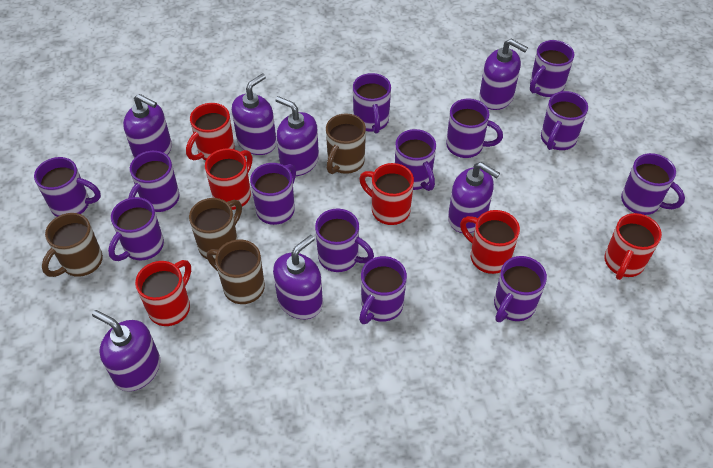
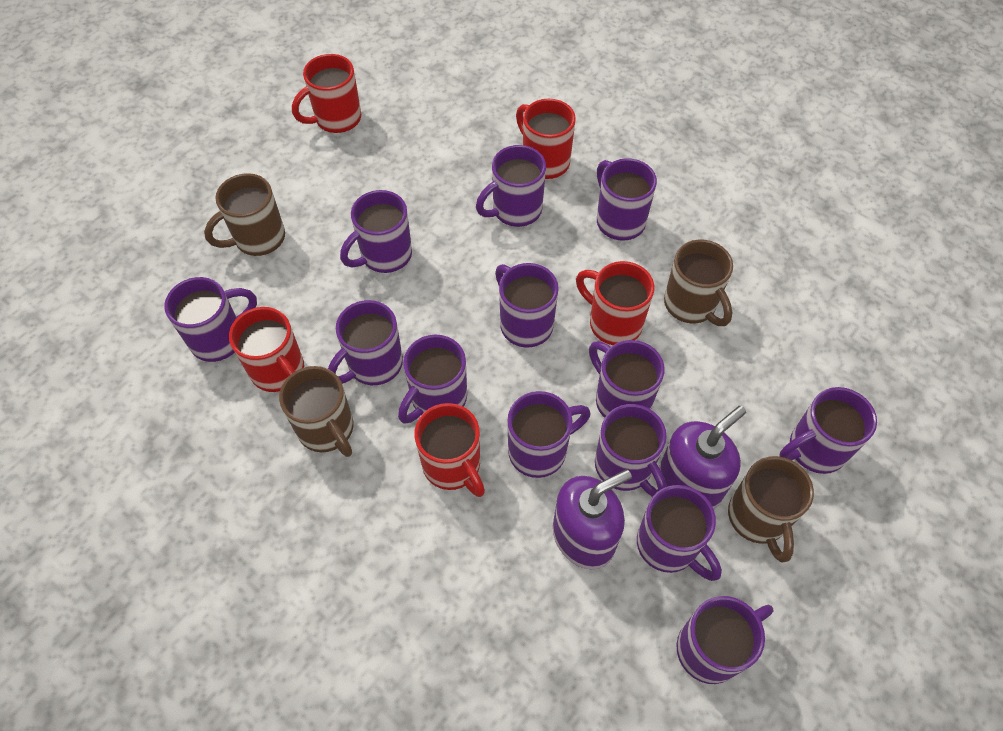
purple soap dispenser: 7 -> 2
red mug: 6 -> 5

